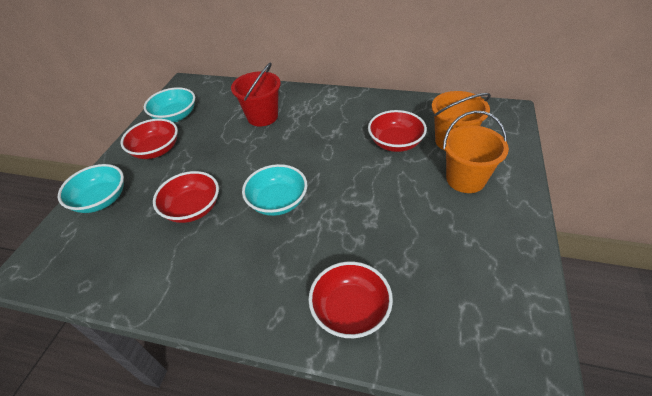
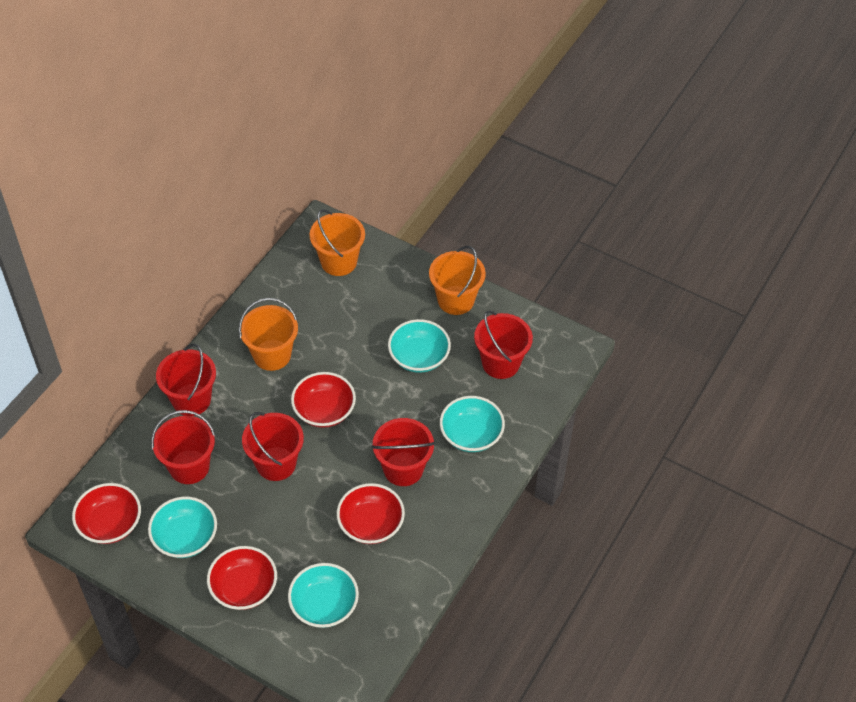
orange bucket: 2 -> 3
red bucket: 1 -> 5
turquoise bowl: 3 -> 4

